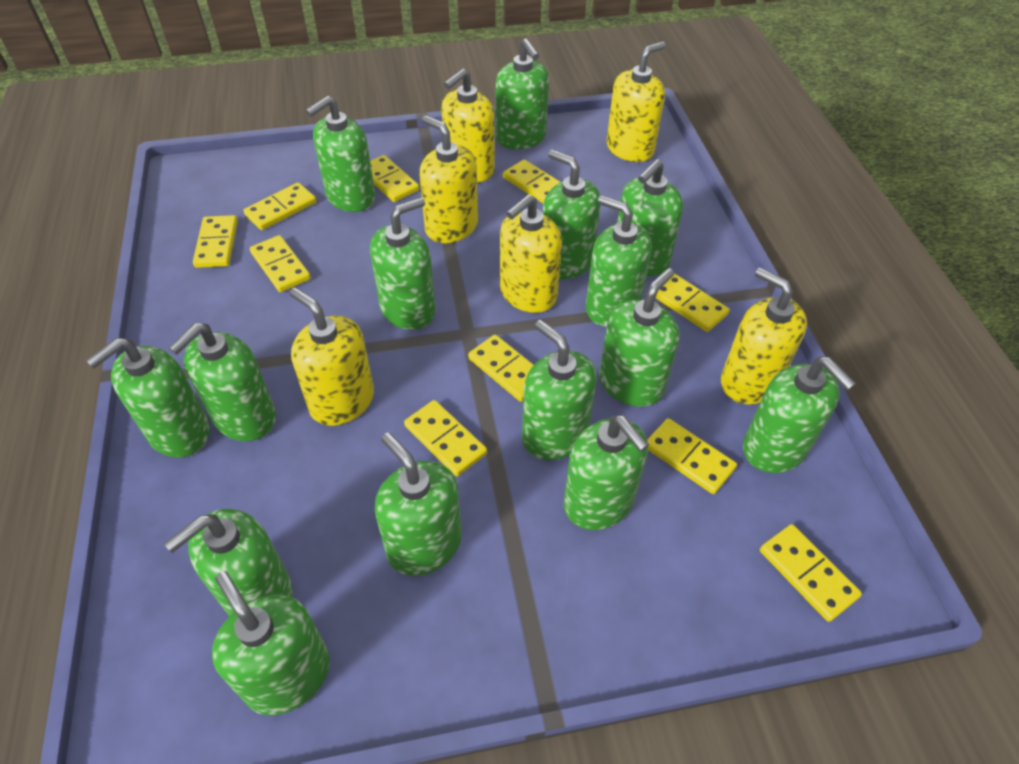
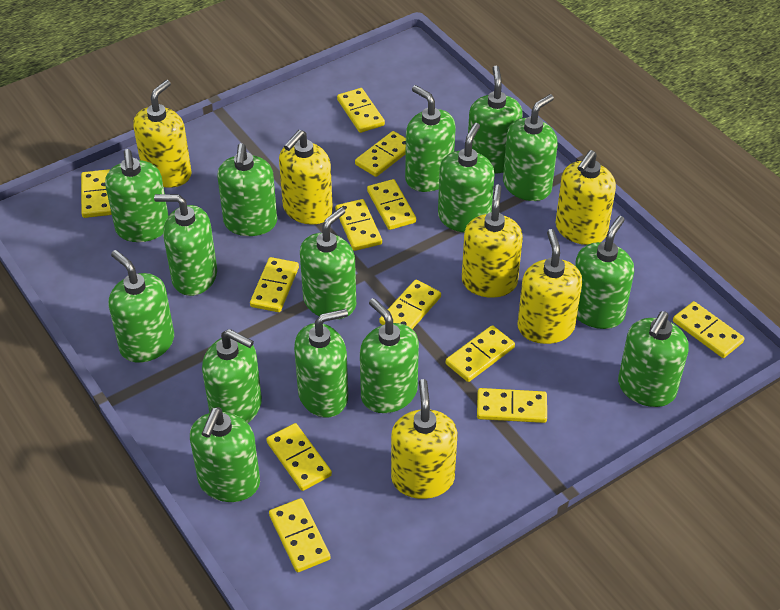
yellow domino: 10 -> 12

